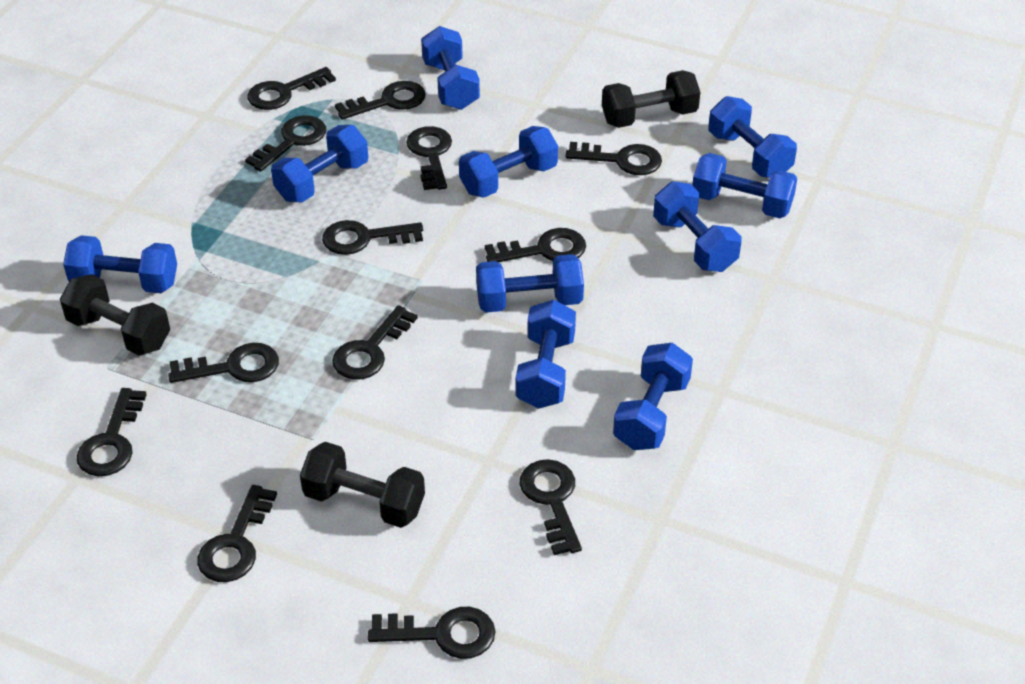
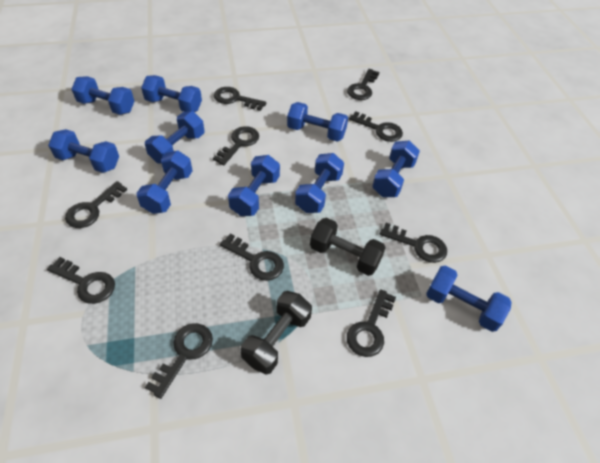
black dumbbell: 3 -> 2
black key: 13 -> 10

